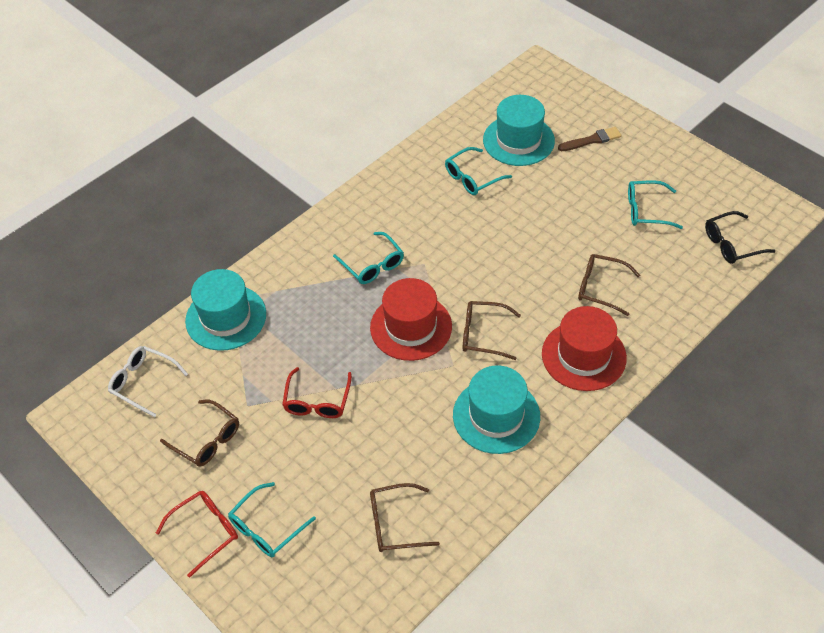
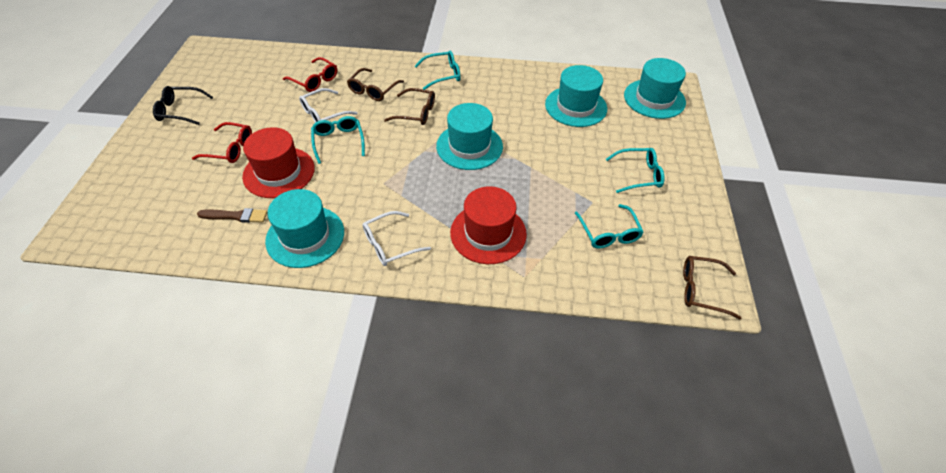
brown glasses: 4 -> 3
turquoise hat: 3 -> 4
white glasses: 1 -> 2

